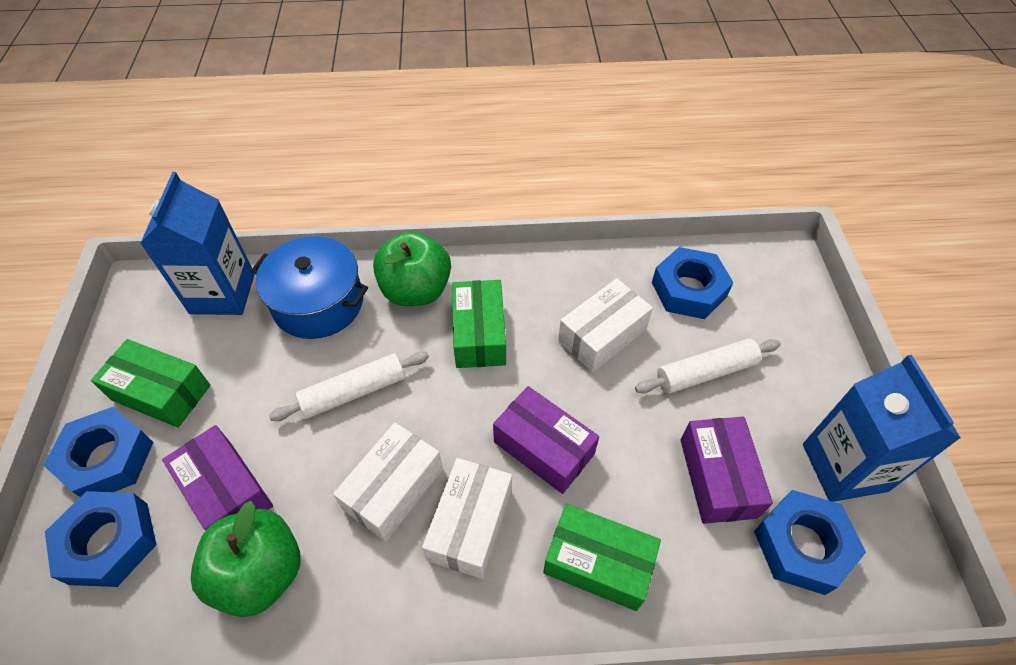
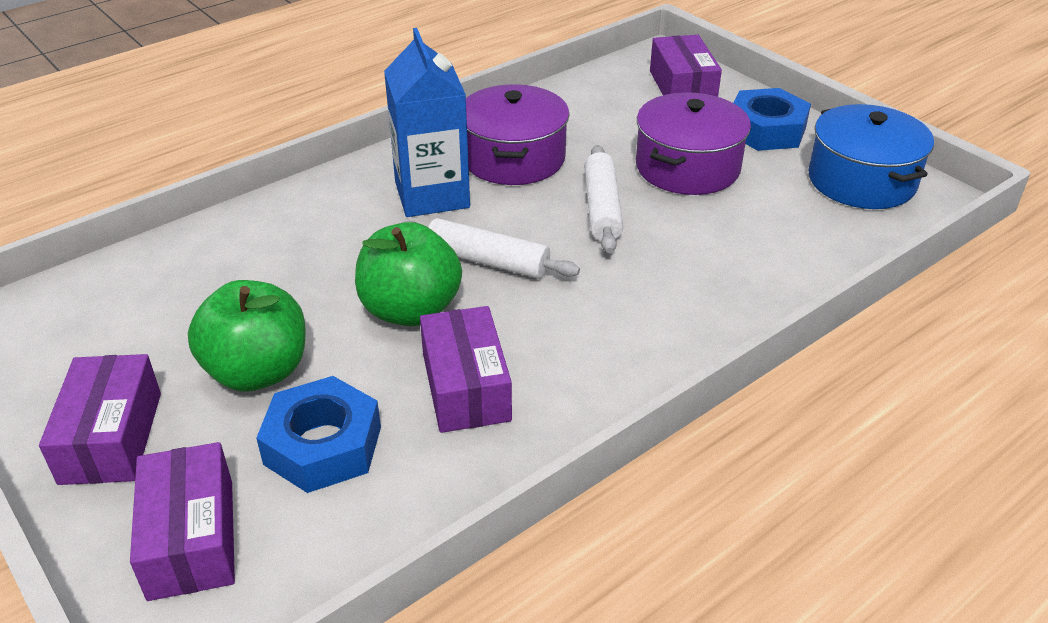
blue carton: 2 -> 1
blue nut: 4 -> 2
green box: 3 -> 0
purple box: 3 -> 4
purple pot: 0 -> 2
white box: 3 -> 0

